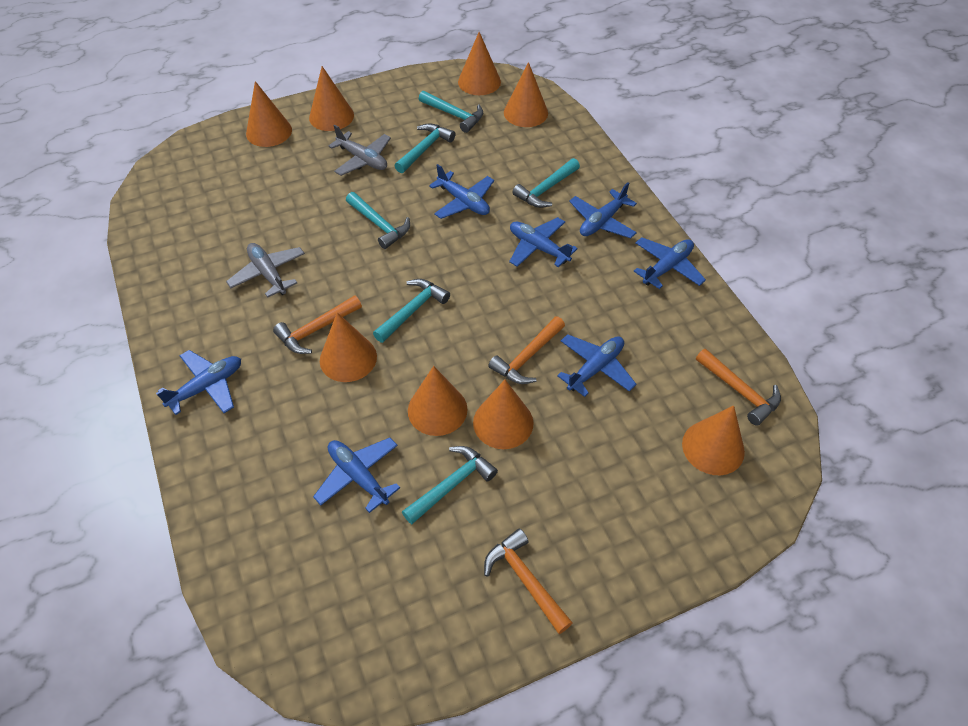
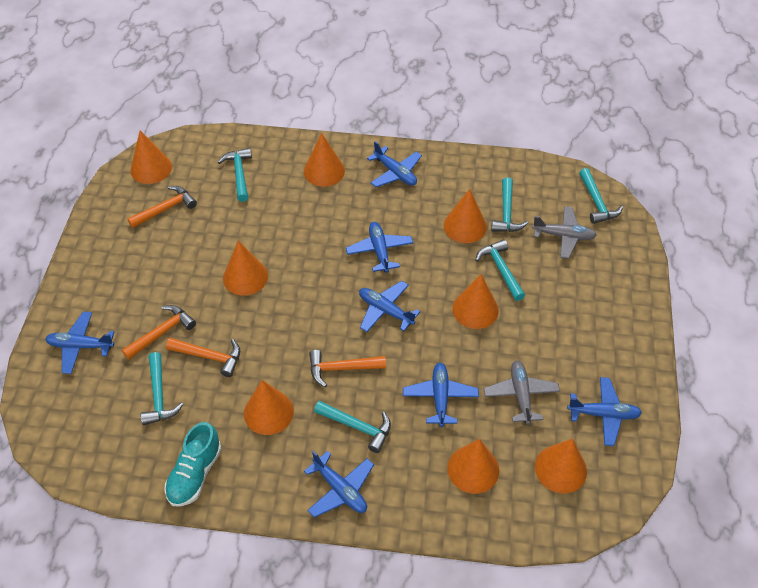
turquoise shoe: 0 -> 1

